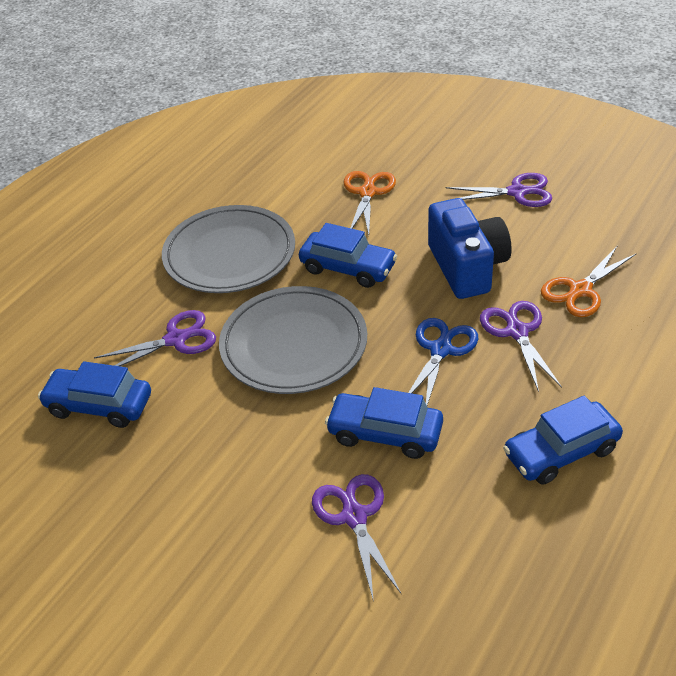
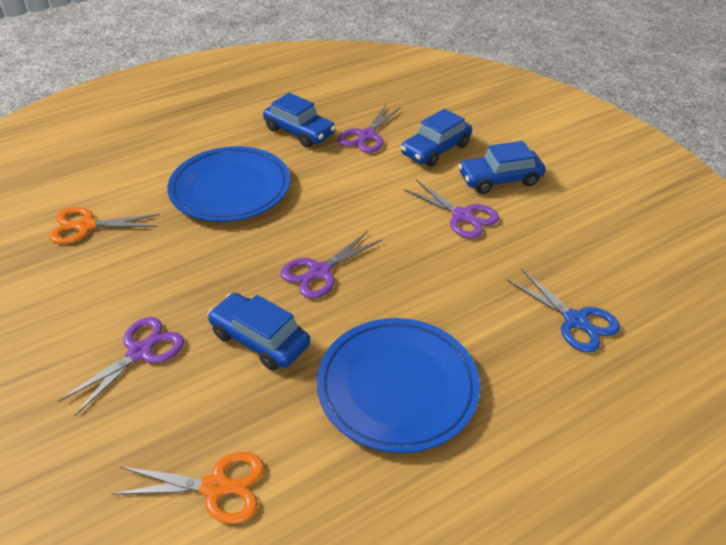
blue camera: 1 -> 0
blue plate: 0 -> 2
grey plate: 2 -> 0

